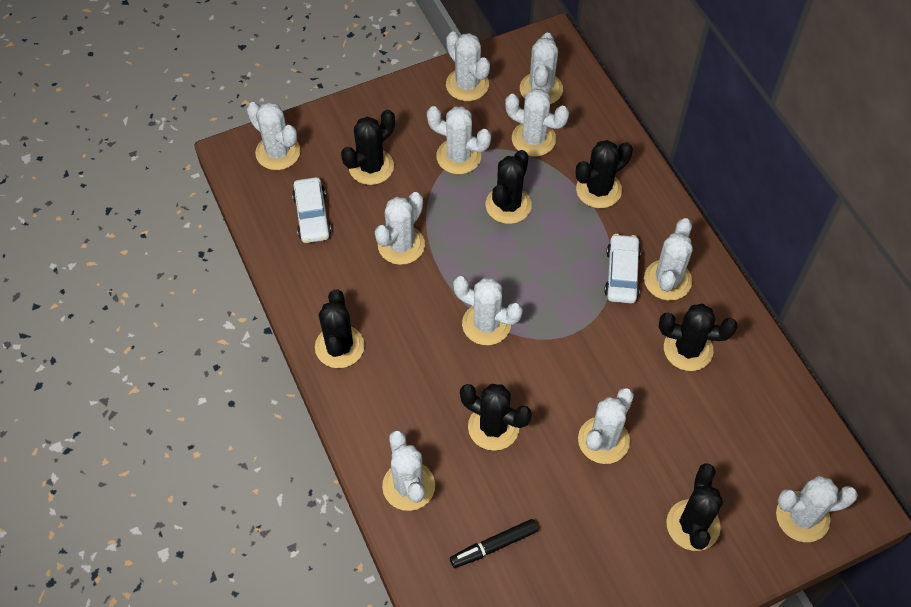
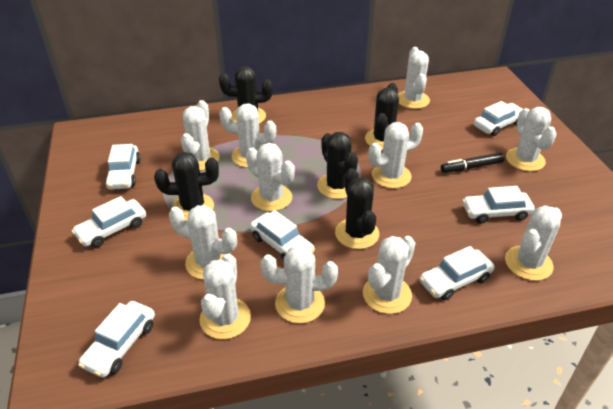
black cactus: 7 -> 5
white car: 2 -> 7

